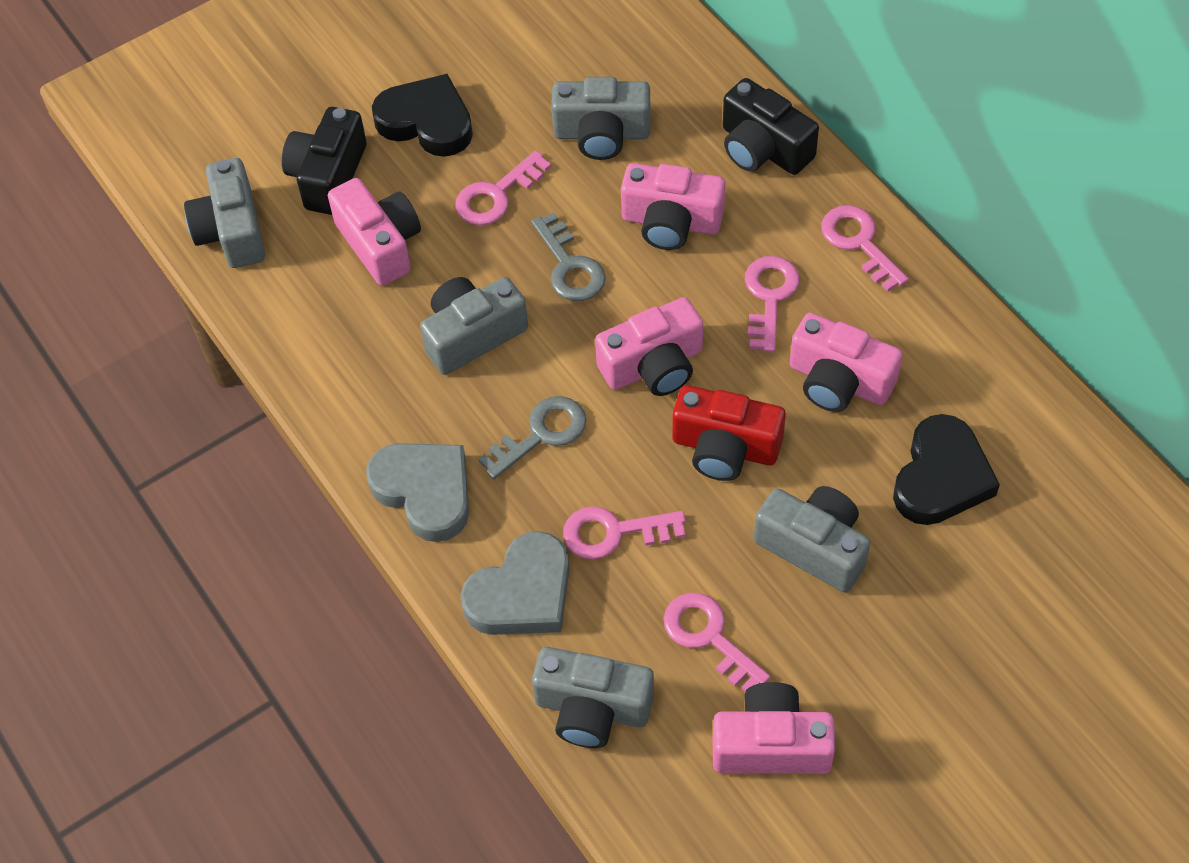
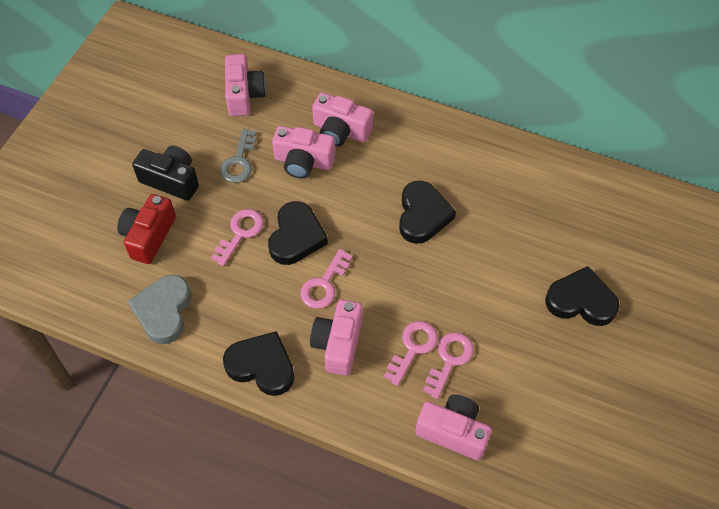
black camera: 2 -> 1
black heart: 2 -> 4
grey camera: 5 -> 0
grey heart: 2 -> 1
grey key: 2 -> 1
pink key: 5 -> 4

